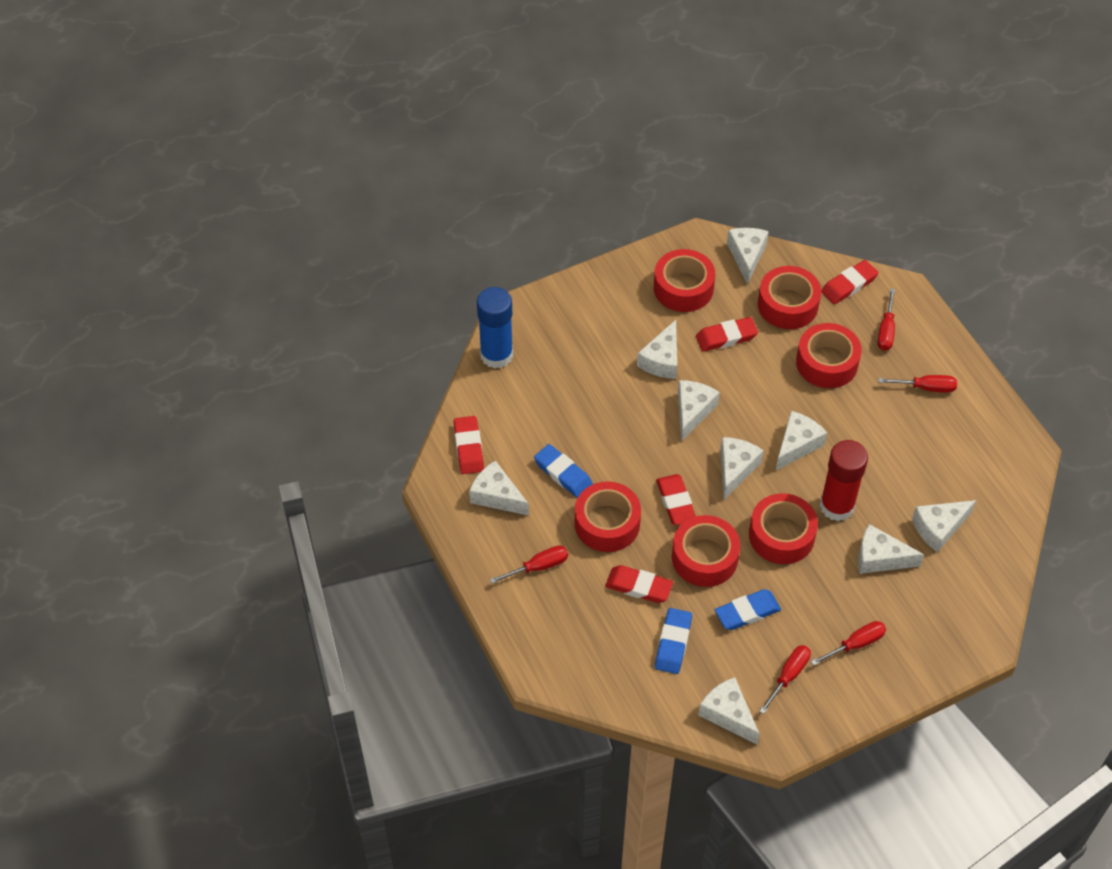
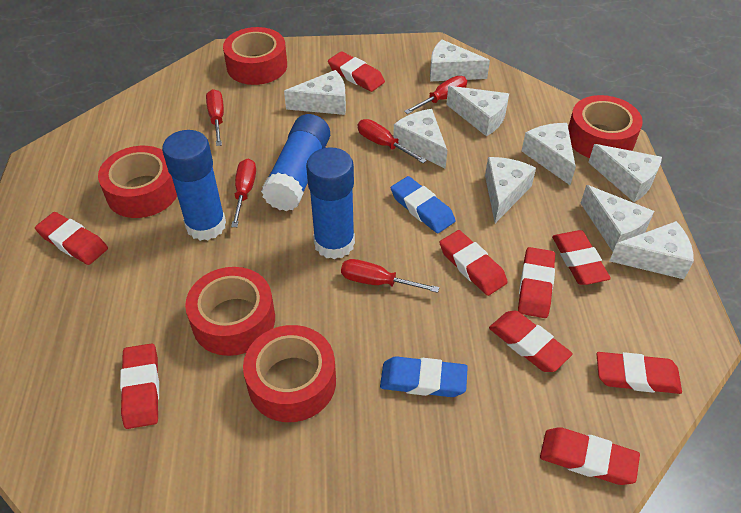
blue eraser: 3 -> 2
blue glue stick: 1 -> 3
red eraser: 5 -> 9
red glue stick: 1 -> 0
red tape: 6 -> 5

